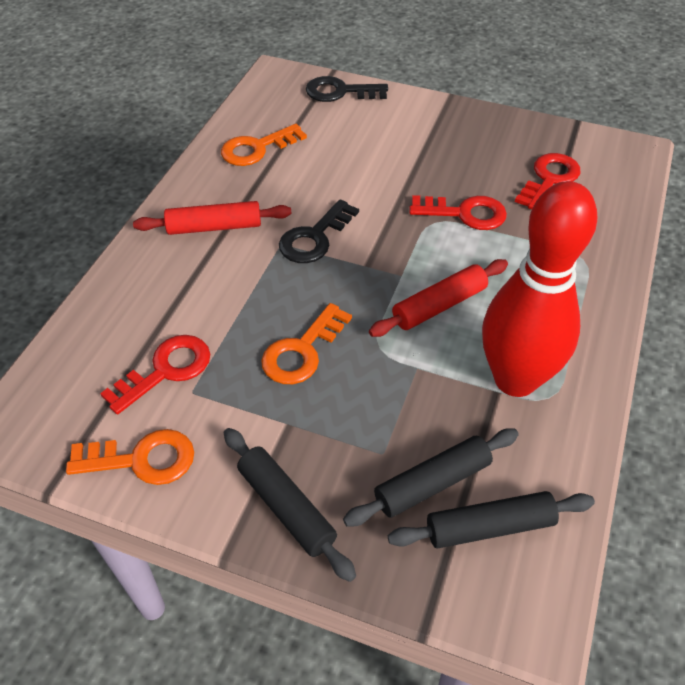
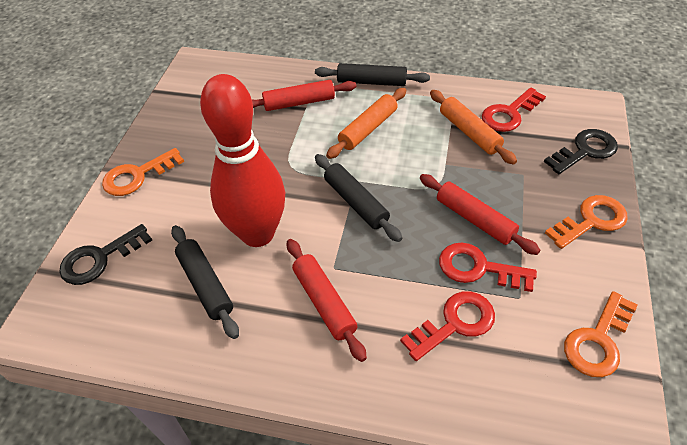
orange rolling pin: 0 -> 2
red rolling pin: 2 -> 3

